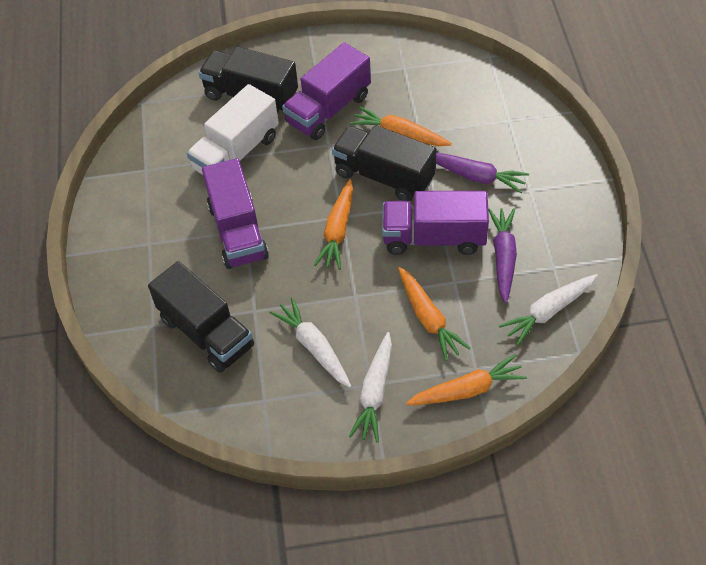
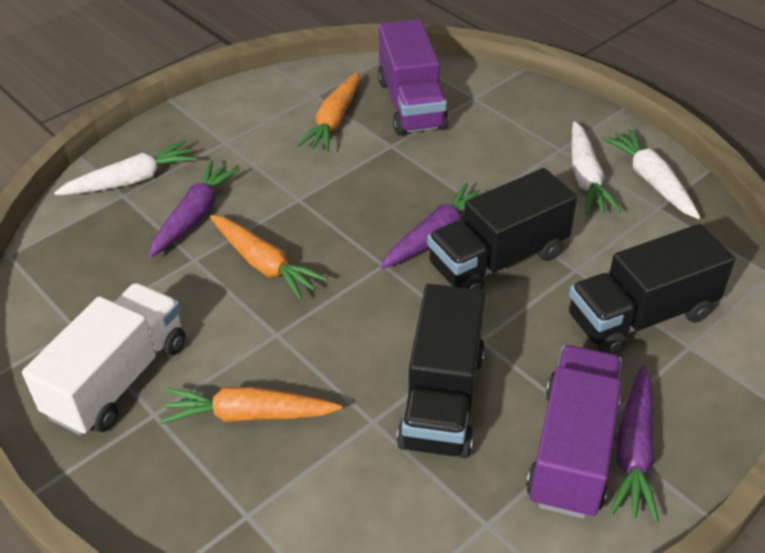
orange carrot: 4 -> 3
purple carrot: 2 -> 3
purple truck: 3 -> 2

